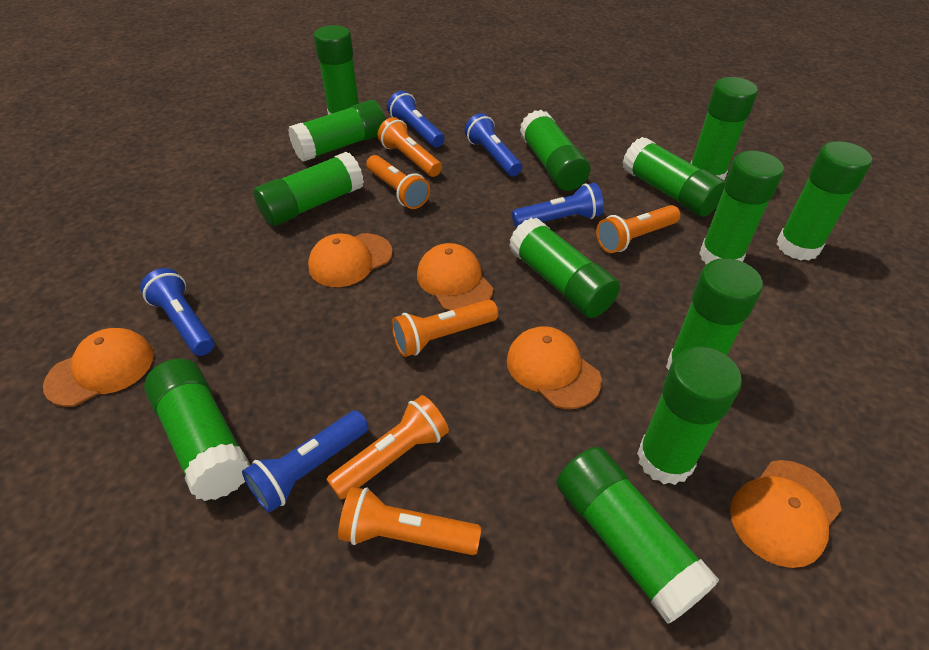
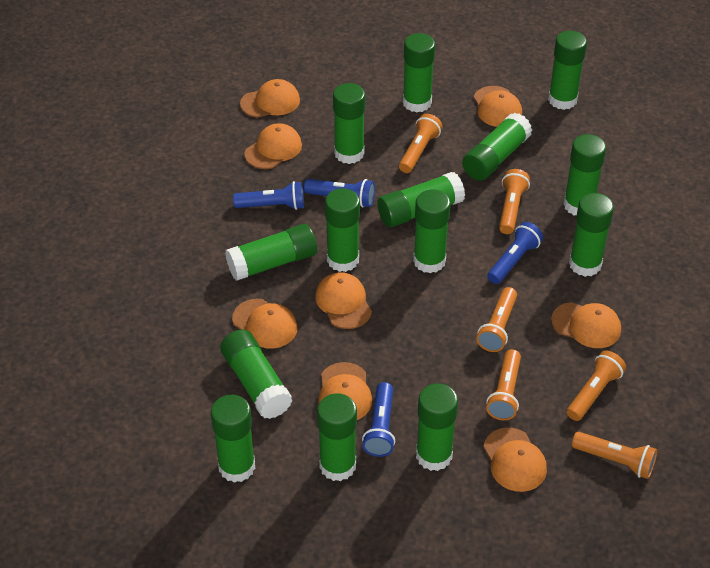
blue flashlight: 5 -> 4
green glue stick: 13 -> 14
orange cap: 5 -> 8

